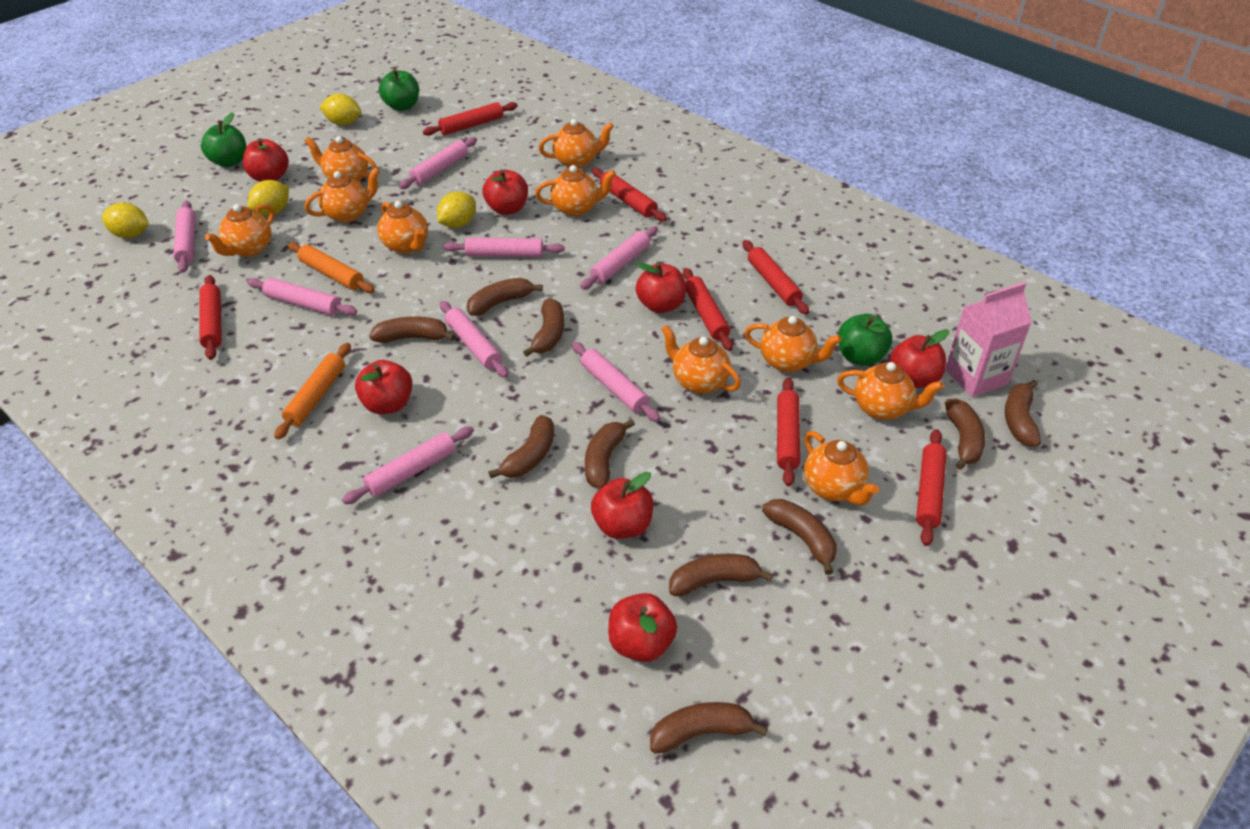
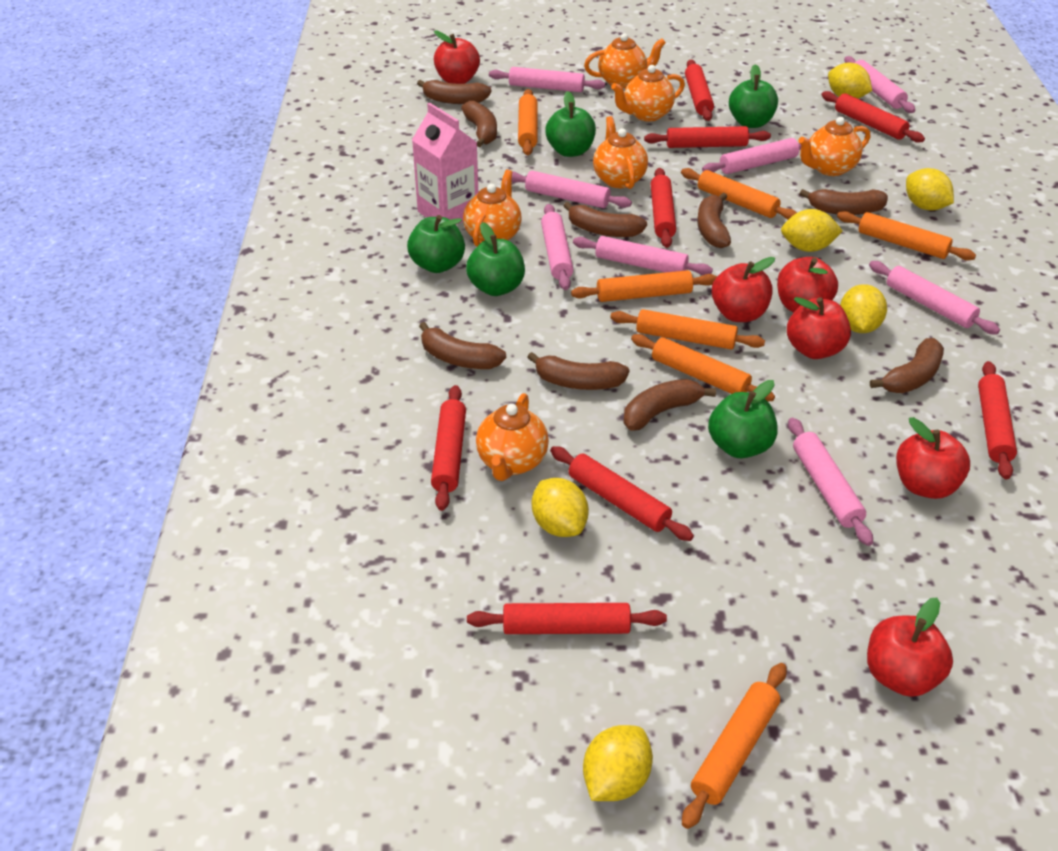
brown banana: 10 -> 9
green apple: 3 -> 5
orange rolling pin: 2 -> 7
orange teapot: 10 -> 6
red apple: 7 -> 6
red rolling pin: 7 -> 8
yellow lemon: 4 -> 6

